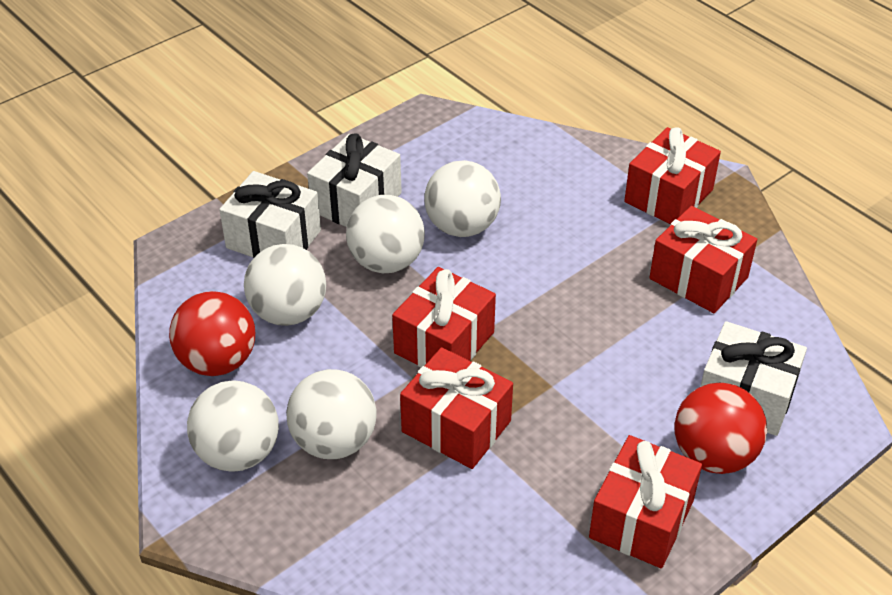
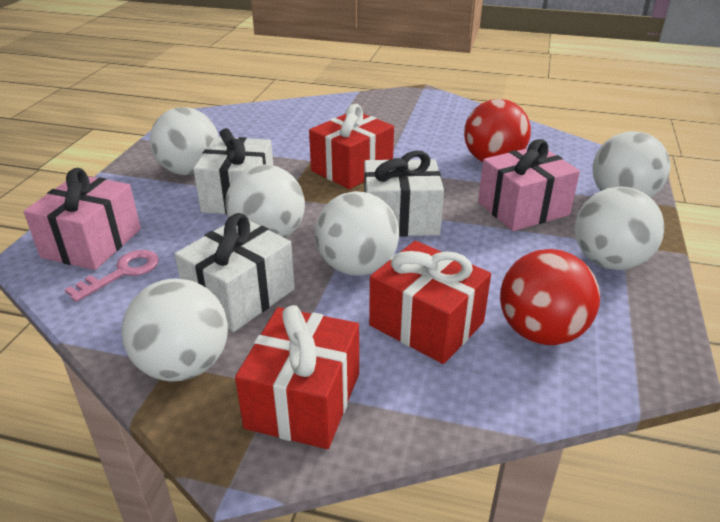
pink gift: 0 -> 2
pink key: 0 -> 1
red gift: 5 -> 3
white ball: 5 -> 6

